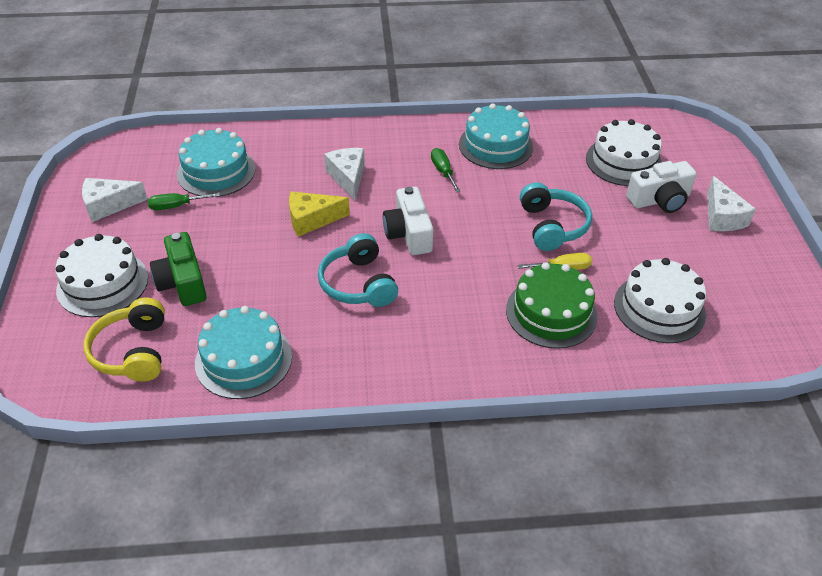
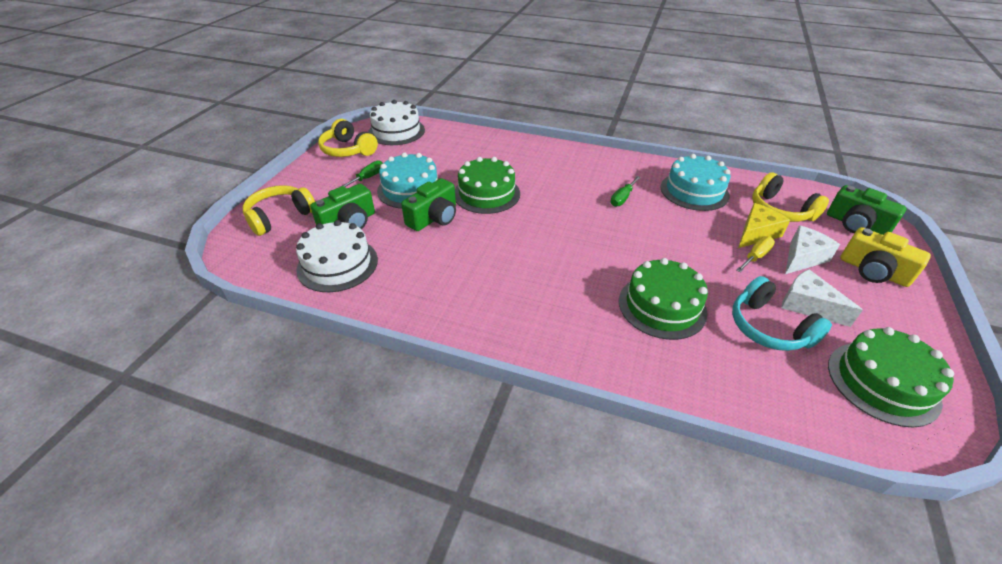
green cake: 1 -> 3
green camera: 1 -> 3
turquoise cake: 3 -> 2
turquoise headphones: 2 -> 1
white cake: 3 -> 2
white camera: 2 -> 0
white cheese: 3 -> 2
yellow camera: 0 -> 1
yellow headphones: 1 -> 3

